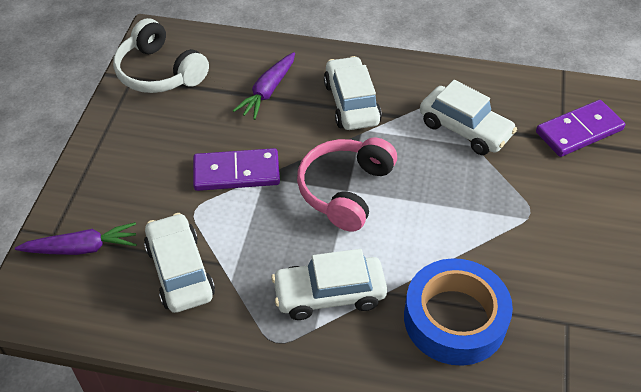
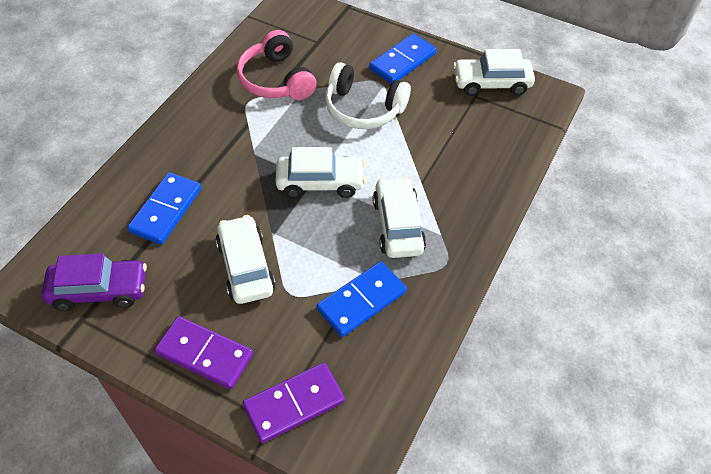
blue domino: 0 -> 3
blue tape: 1 -> 0
purple car: 0 -> 1
purple carrot: 2 -> 0

